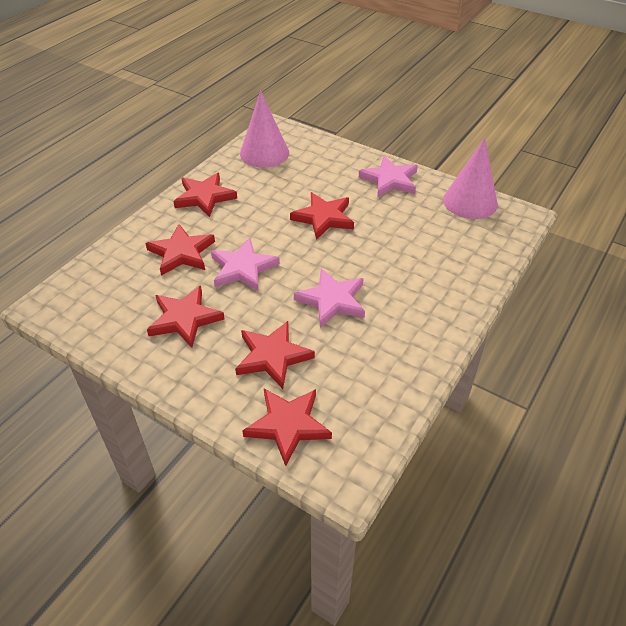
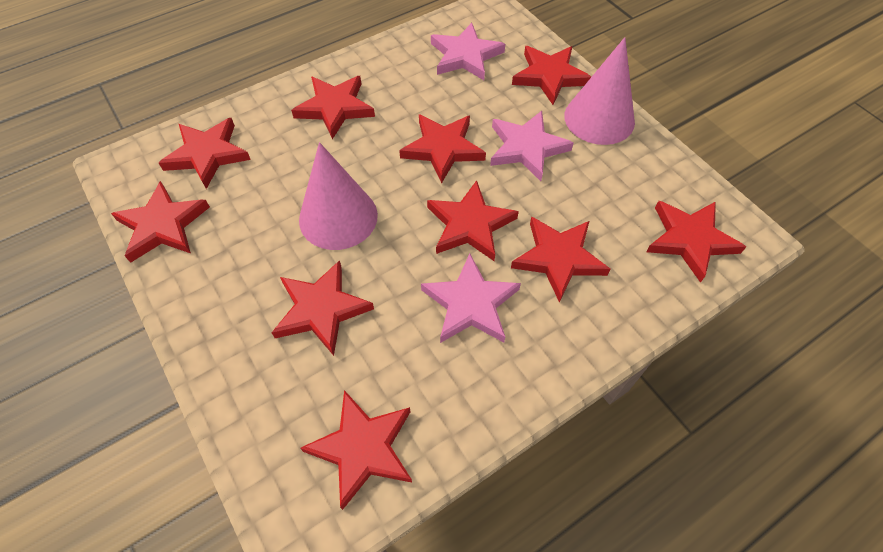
red star: 6 -> 10

